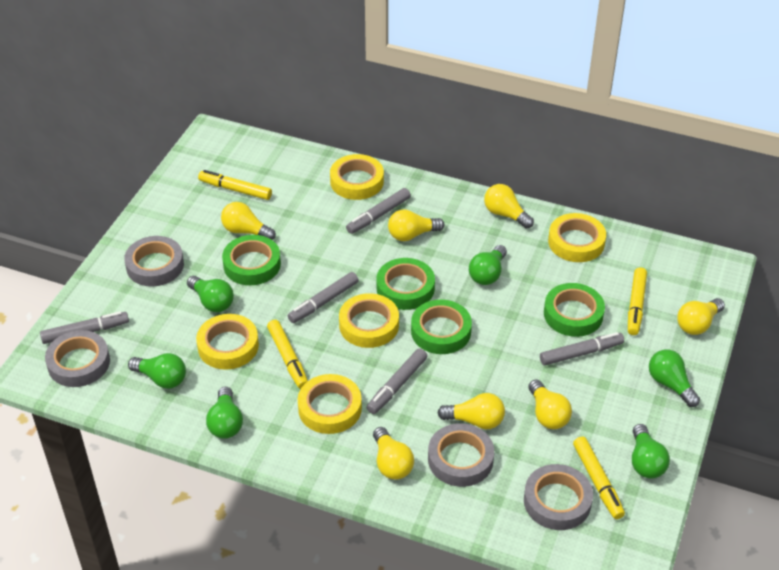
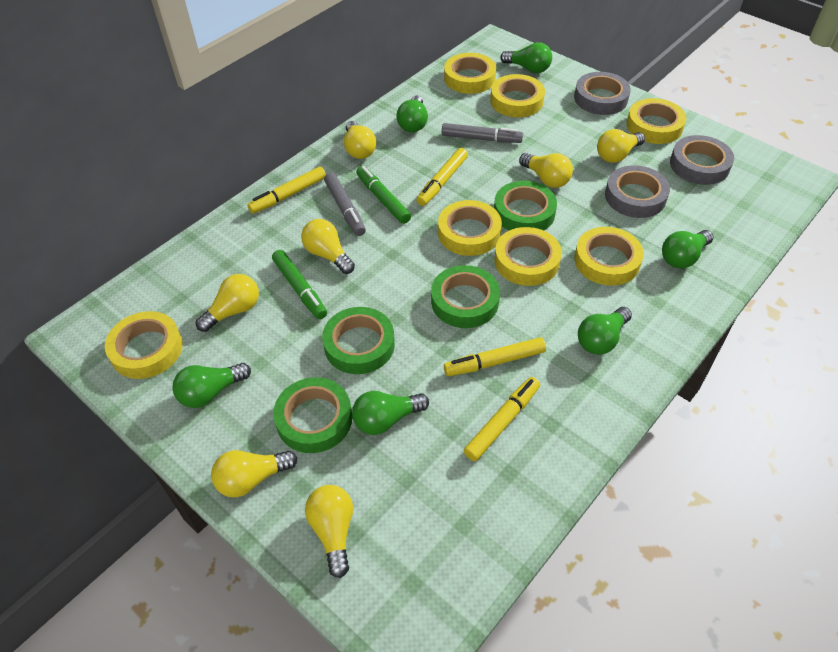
green marker: 0 -> 2
grey marker: 5 -> 2
grey tape: 4 -> 3
yellow tape: 5 -> 7

